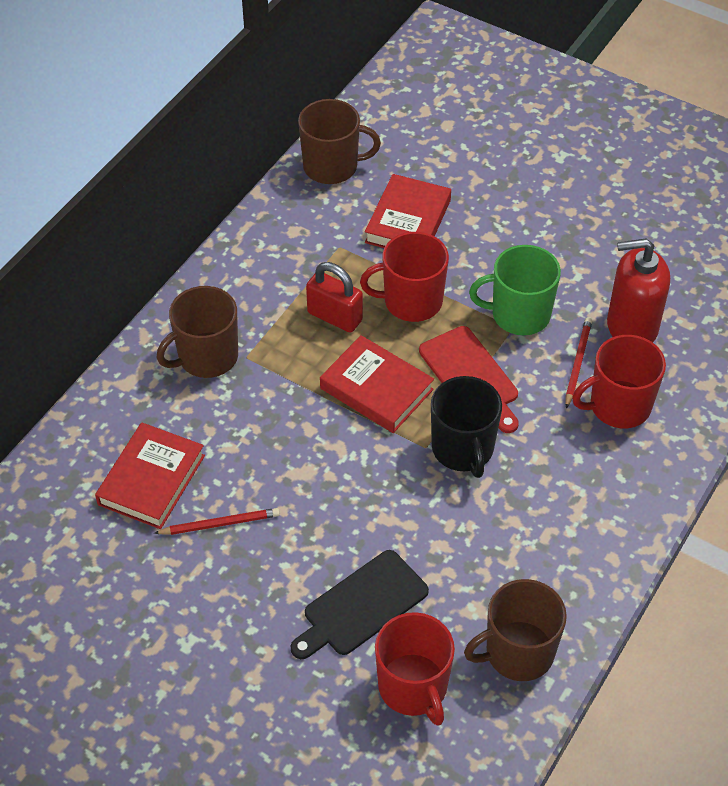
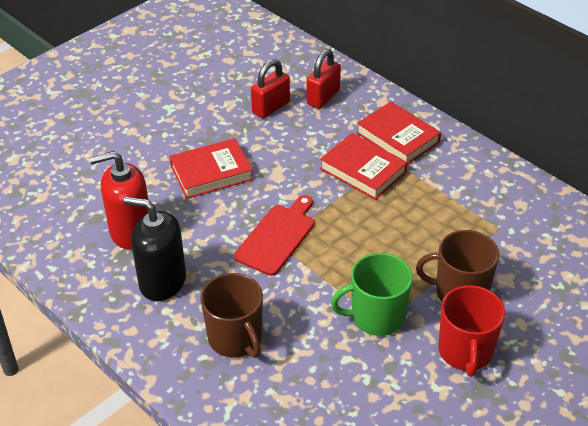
black cutting board: 1 -> 0
black mug: 1 -> 0
black soap dispenser: 0 -> 1
brown mug: 3 -> 2
red mug: 3 -> 1
red padlock: 1 -> 2
red pencil: 2 -> 0

